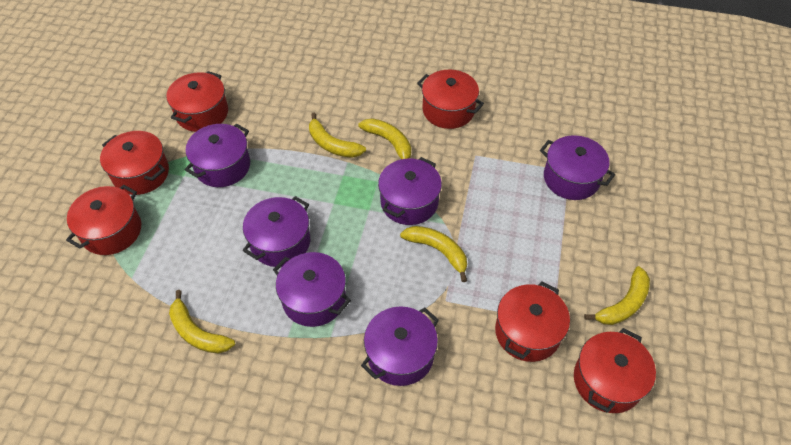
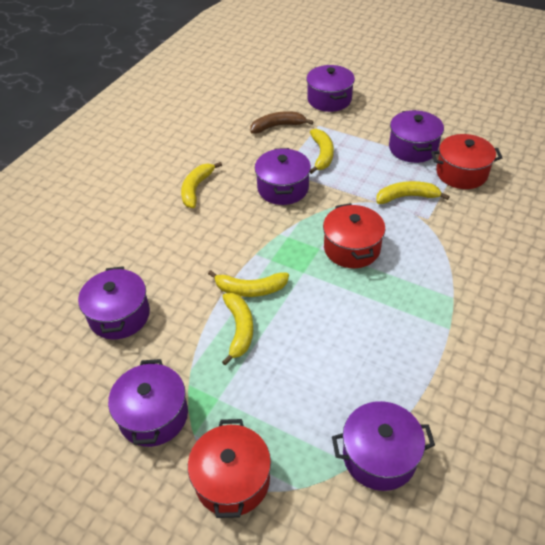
brown banana: 0 -> 1
red pot: 6 -> 3

